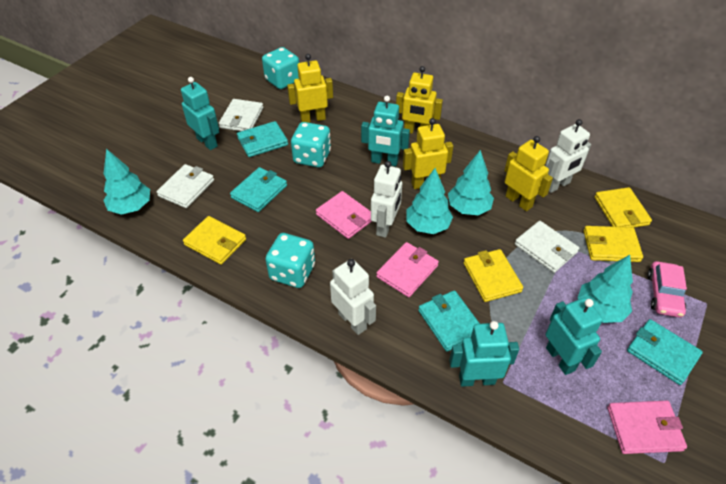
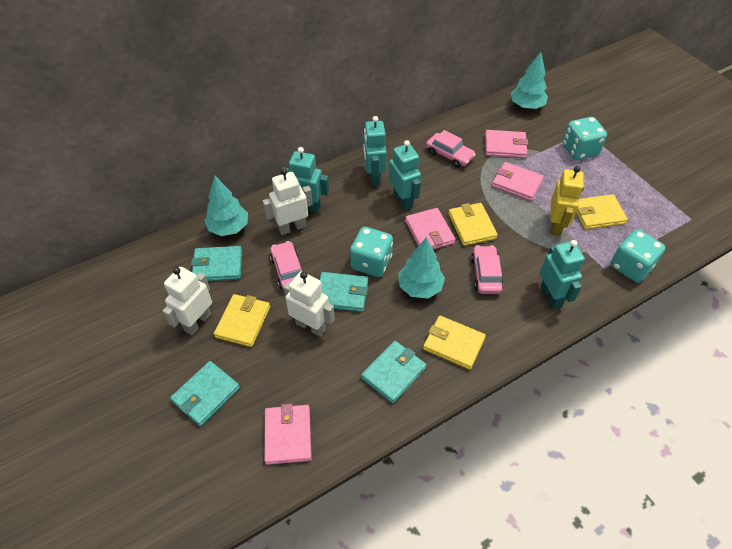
pink car: 1 -> 3
pink wallet: 3 -> 4
turquoise tree: 4 -> 3
white wallet: 3 -> 0
yellow robot: 4 -> 1

